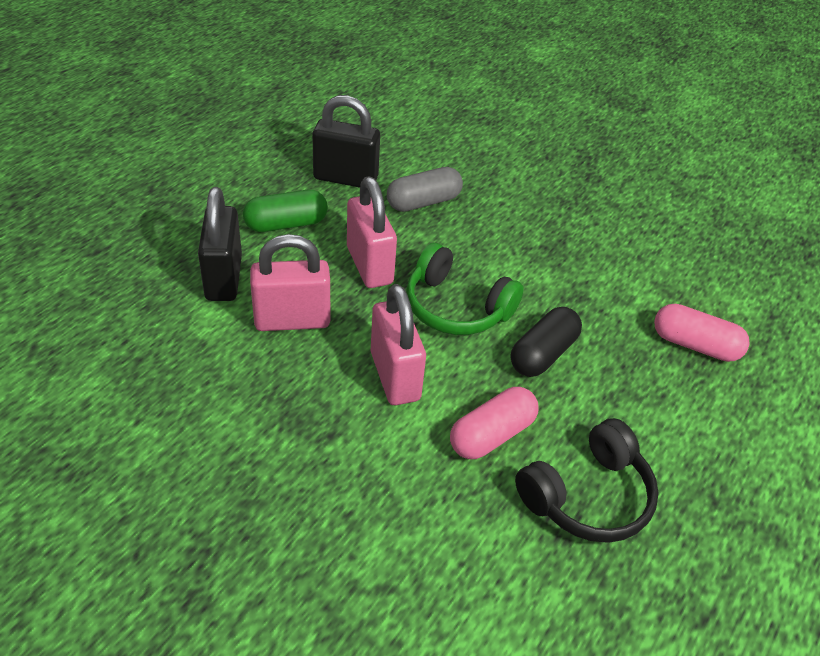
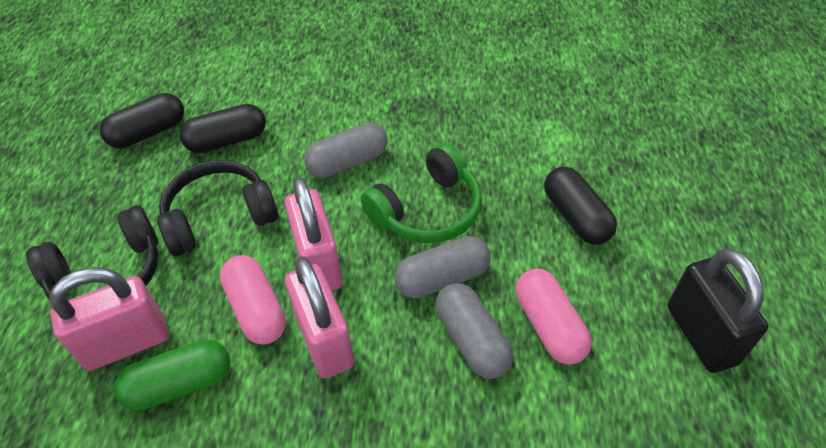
black capsule: 1 -> 3
black headphones: 1 -> 2
black padlock: 2 -> 1
grey capsule: 1 -> 3

